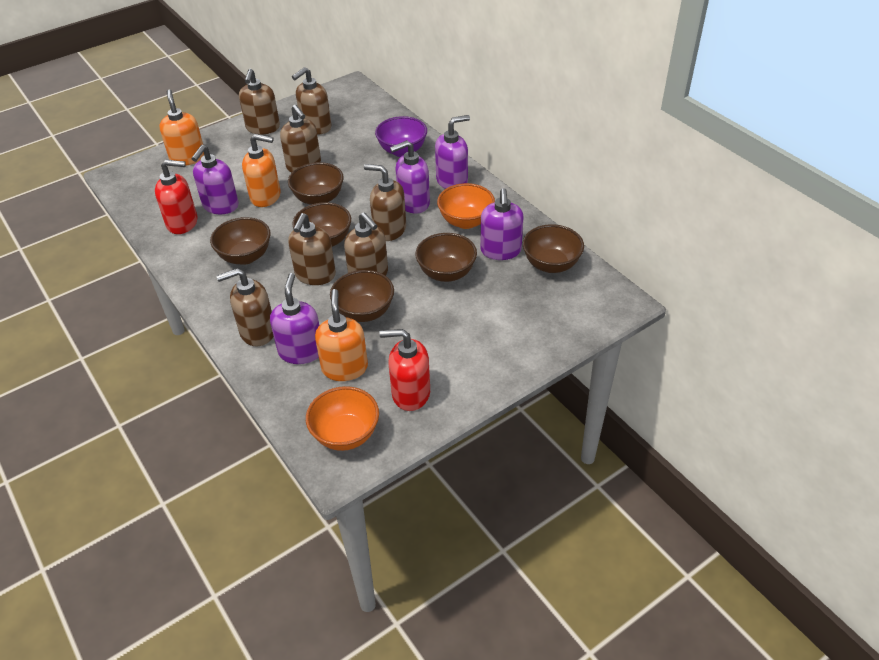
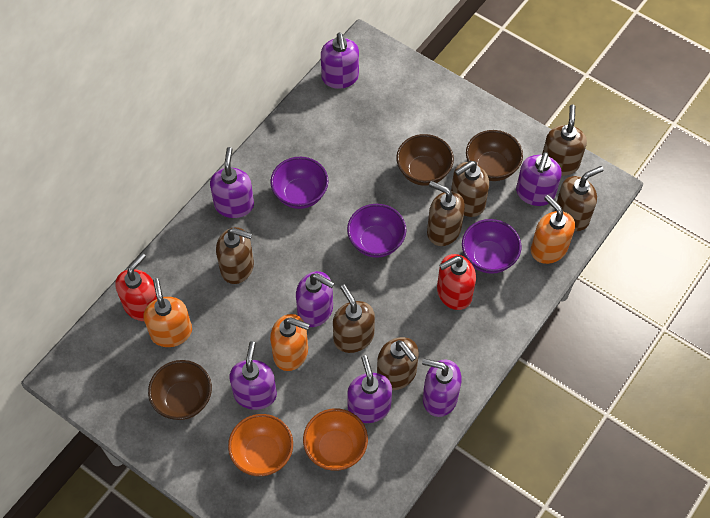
brown bowl: 6 -> 3
purple bowl: 1 -> 3
purple soap dispenser: 5 -> 7

